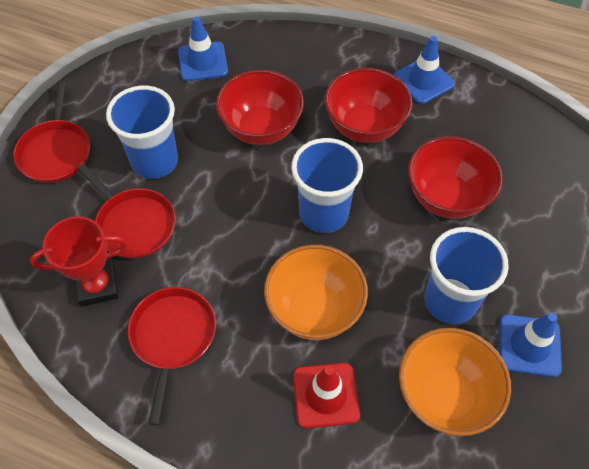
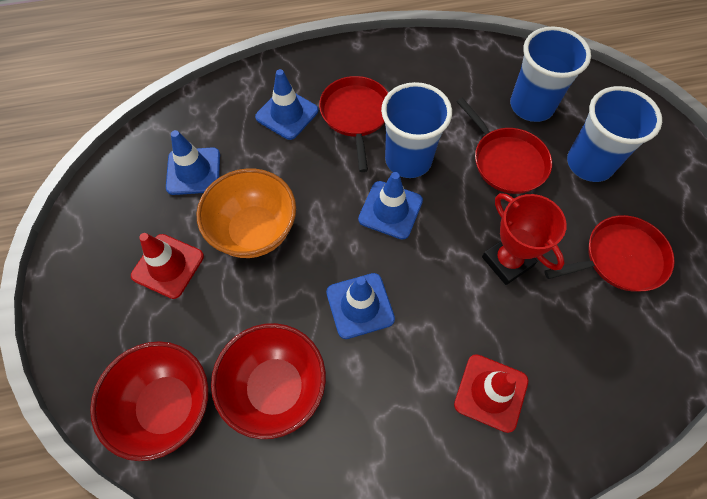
blue traffic cone: 3 -> 4
orange bowl: 2 -> 1
red bowl: 3 -> 2
red traffic cone: 1 -> 2

